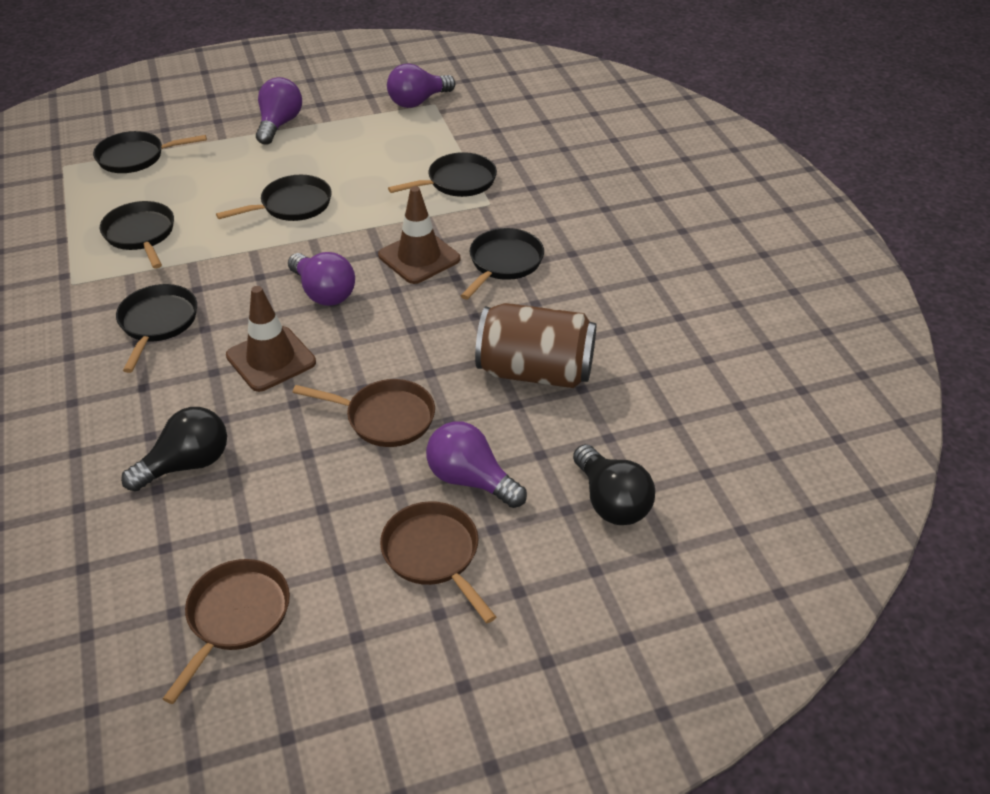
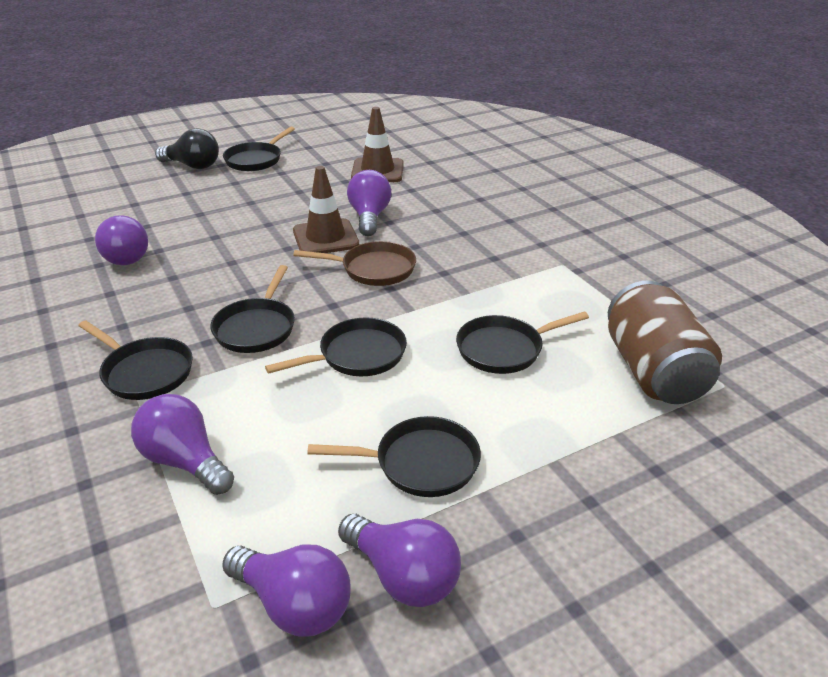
black light bulb: 2 -> 1
brown pan: 3 -> 1
purple light bulb: 4 -> 5

